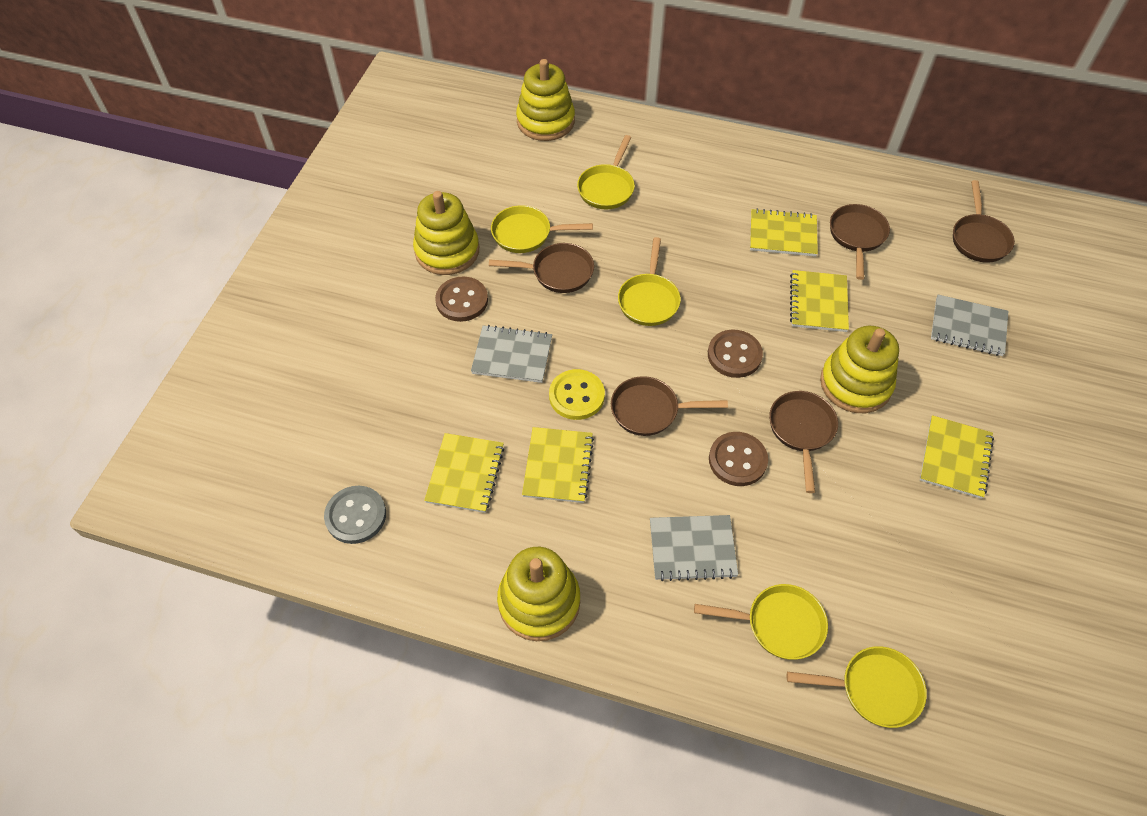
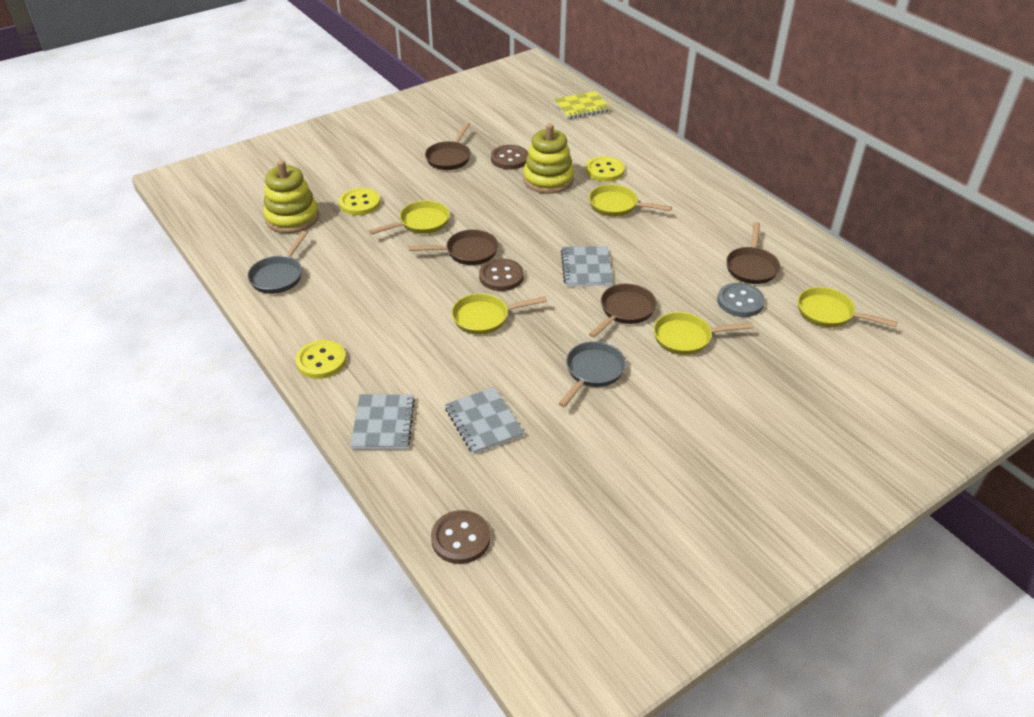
brown pan: 5 -> 4
grey pan: 0 -> 2
yellow button: 1 -> 3
yellow notebook: 5 -> 1
yellow stacking toy: 4 -> 2

